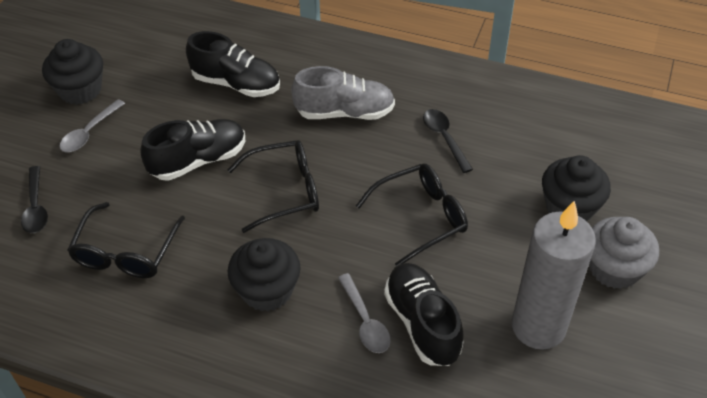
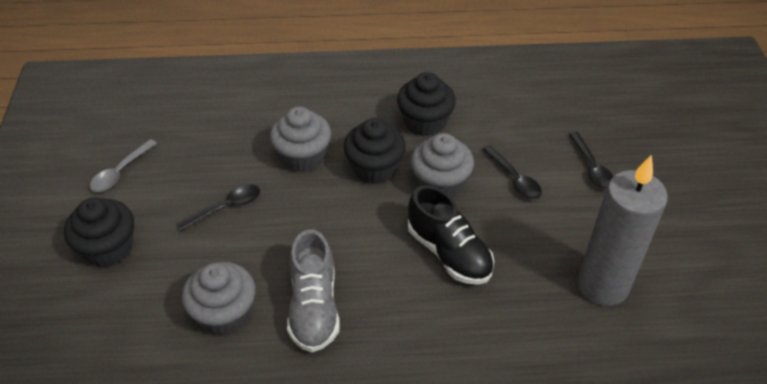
black glasses: 3 -> 0
black shoe: 3 -> 1
black spoon: 2 -> 3
grey cupcake: 1 -> 3
grey spoon: 2 -> 1

